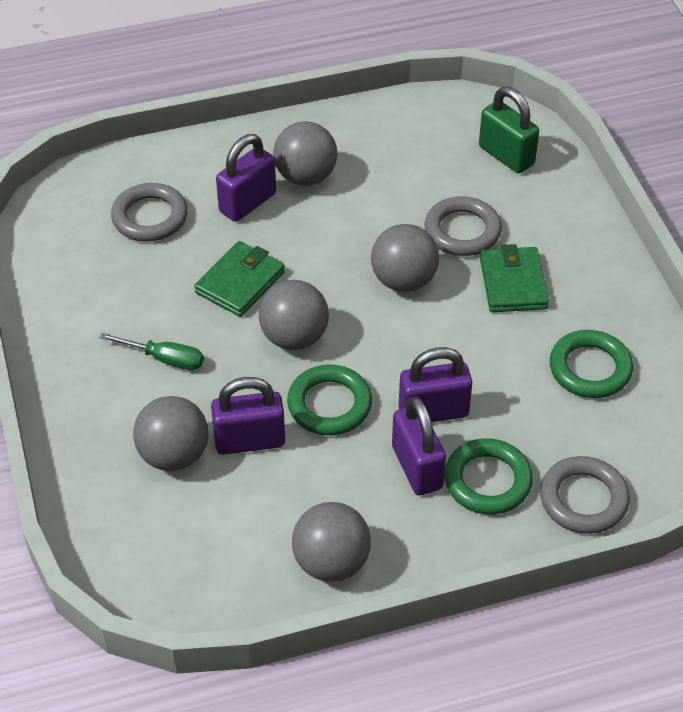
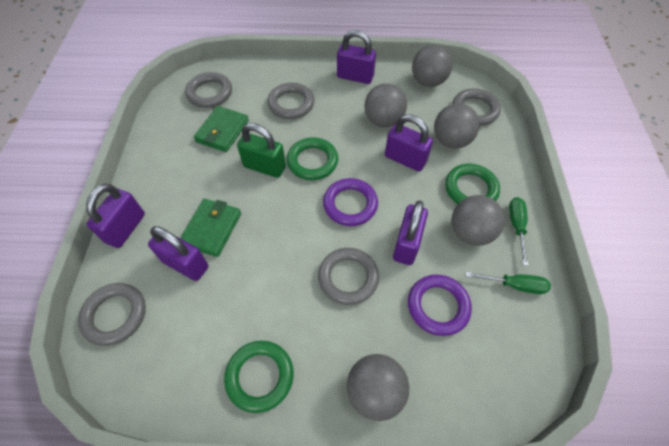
green screwdriver: 1 -> 2
grey ring: 3 -> 5
purple padlock: 4 -> 5
purple ring: 0 -> 2

